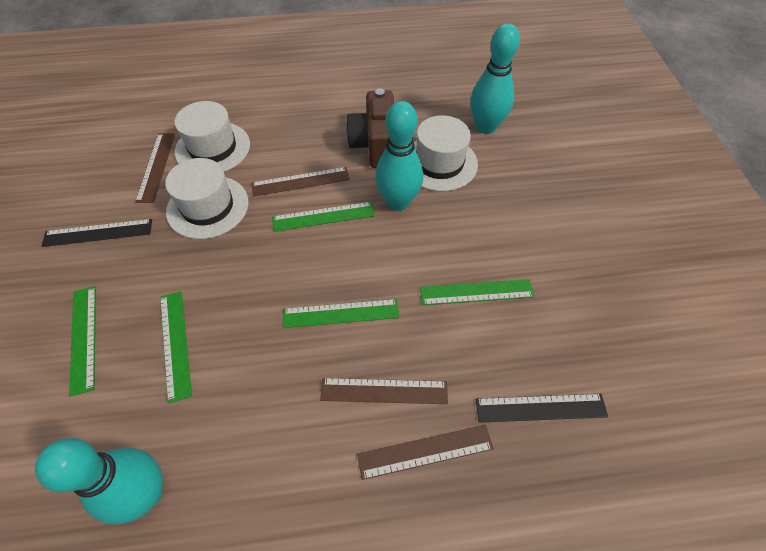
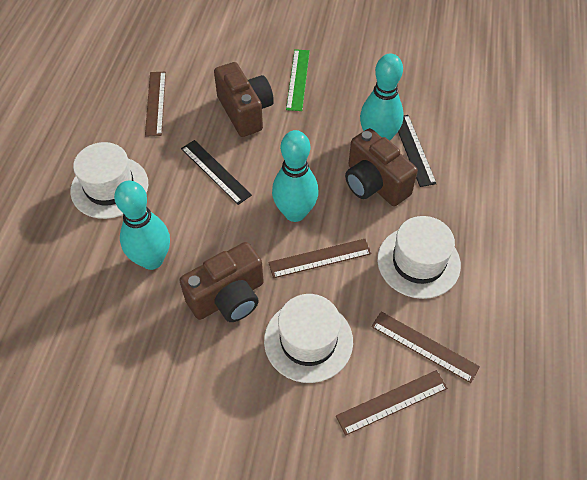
brown camera: 1 -> 3
green ruler: 5 -> 1

